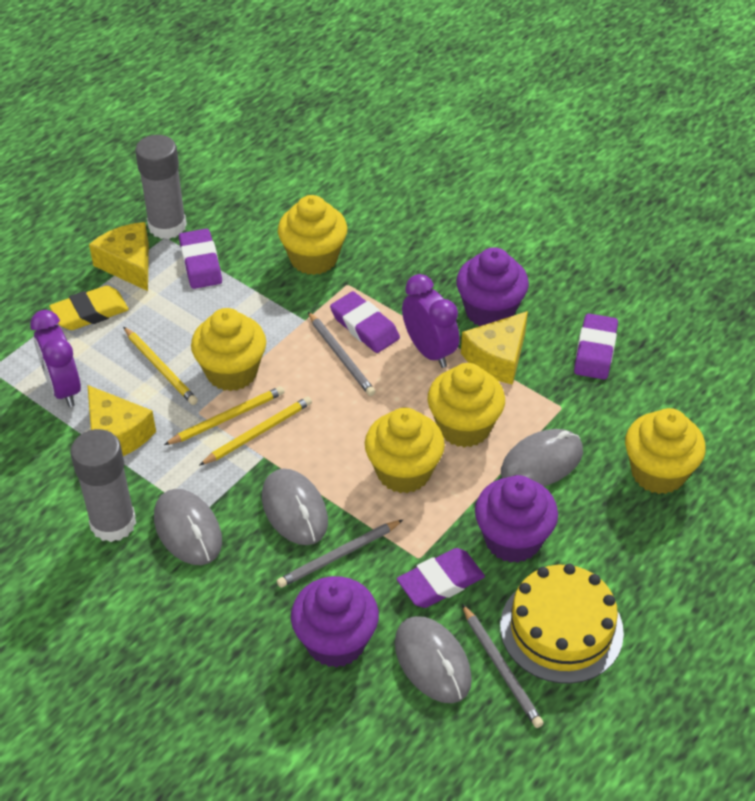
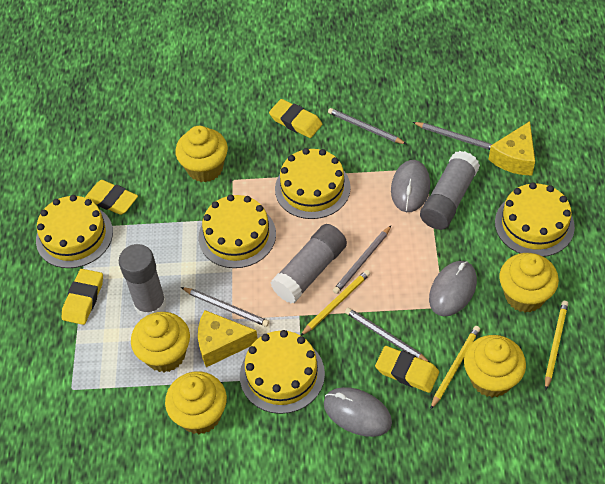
grey glue stick: 2 -> 3
grey mouse: 4 -> 3
grey pencil: 3 -> 5
purple clock: 2 -> 0
purple cupcake: 3 -> 0
purple eraser: 4 -> 0
yellow cake: 1 -> 5
yellow cheese: 3 -> 2
yellow eraser: 1 -> 4

